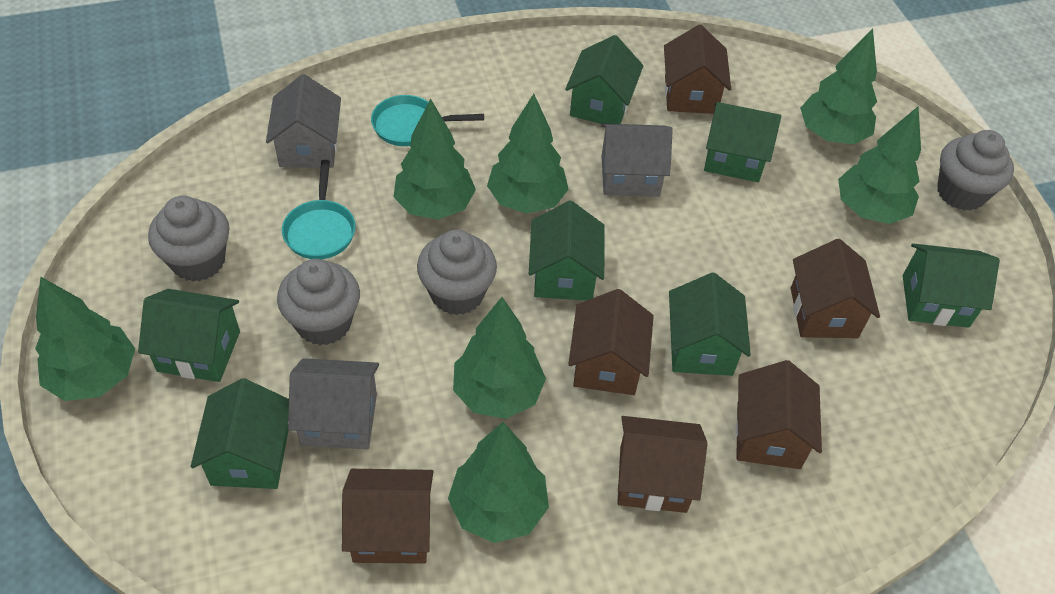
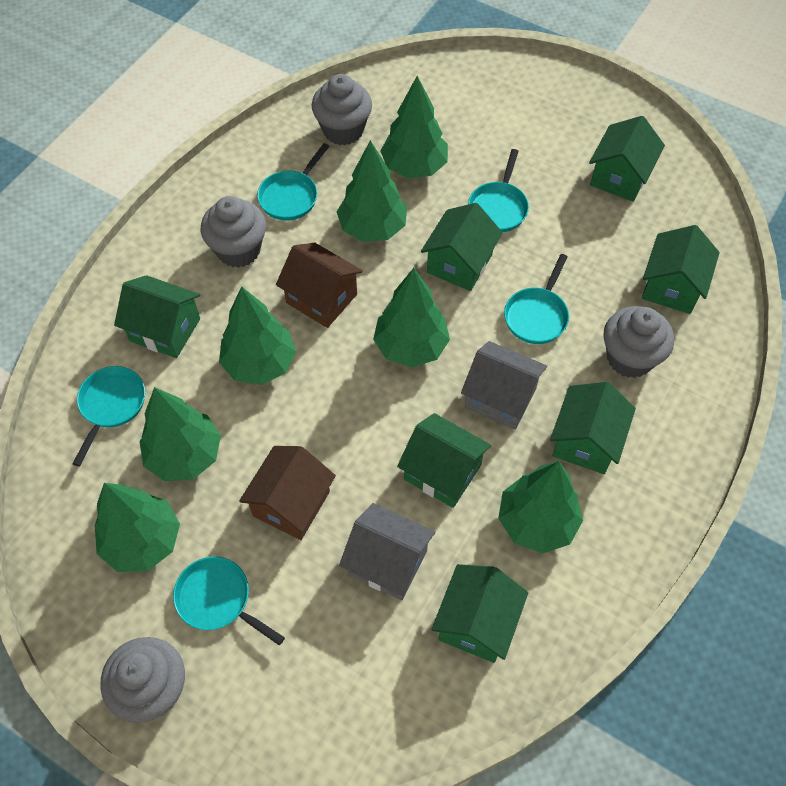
brown house: 6 -> 2
grey house: 3 -> 2
turquoise pan: 2 -> 5

